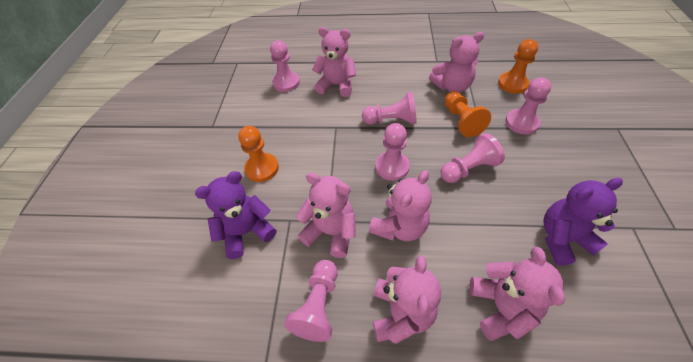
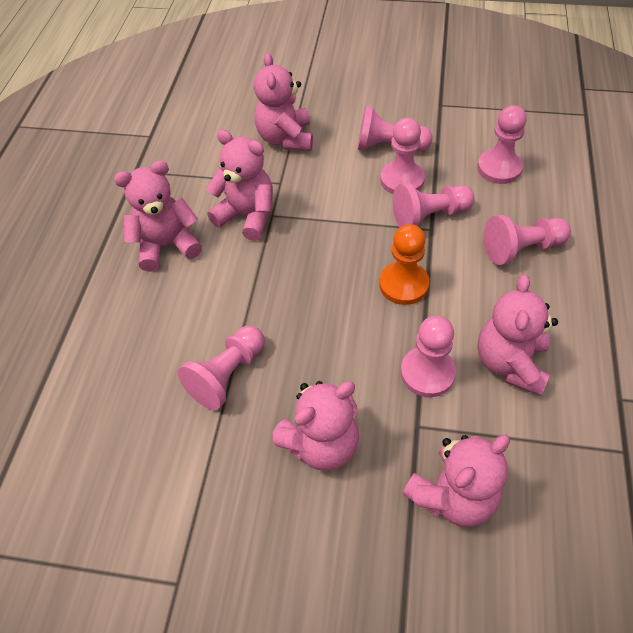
orange pawn: 3 -> 1
pink pawn: 6 -> 7
purple teddy bear: 2 -> 0

